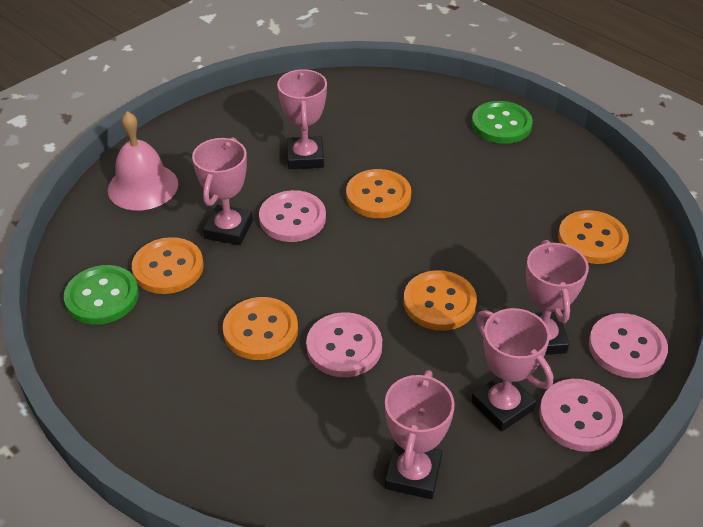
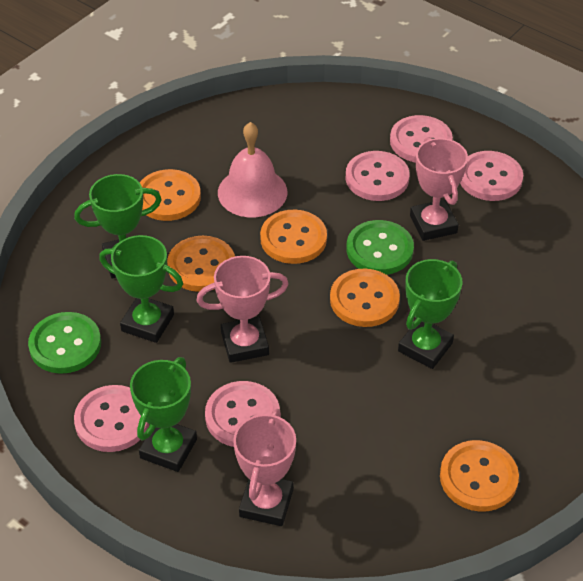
green trophy: 0 -> 4
pink button: 4 -> 5
pink trophy: 5 -> 3

